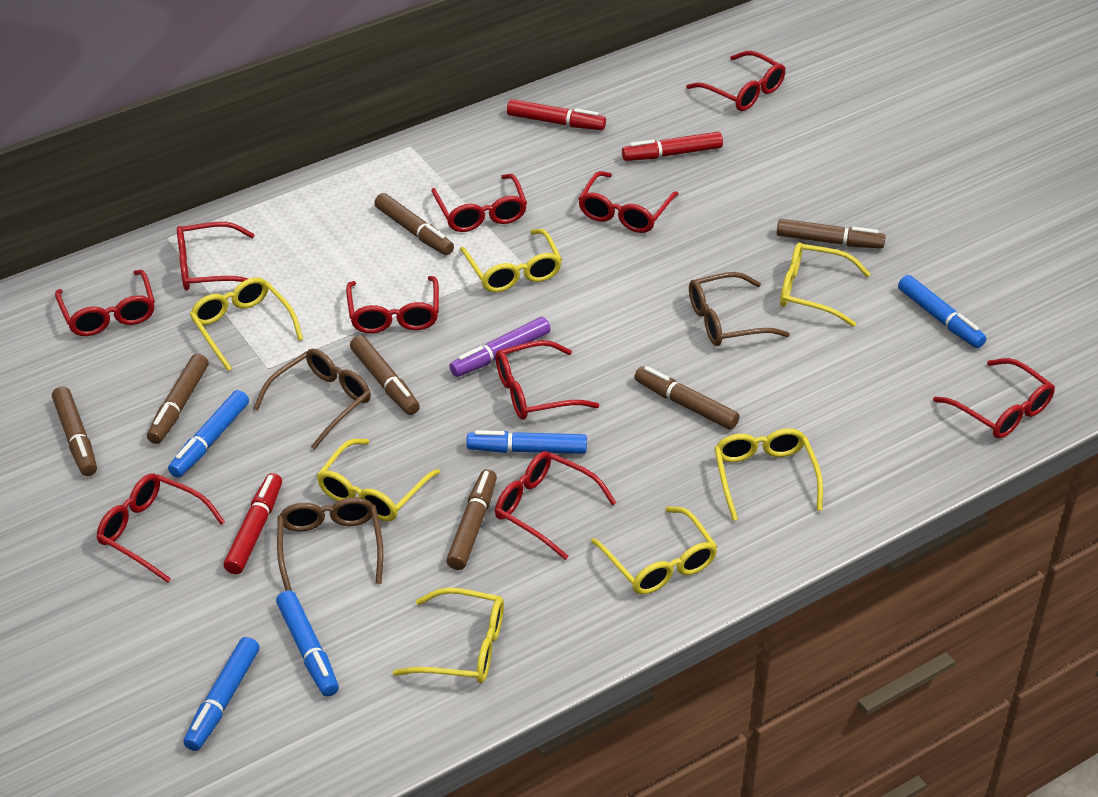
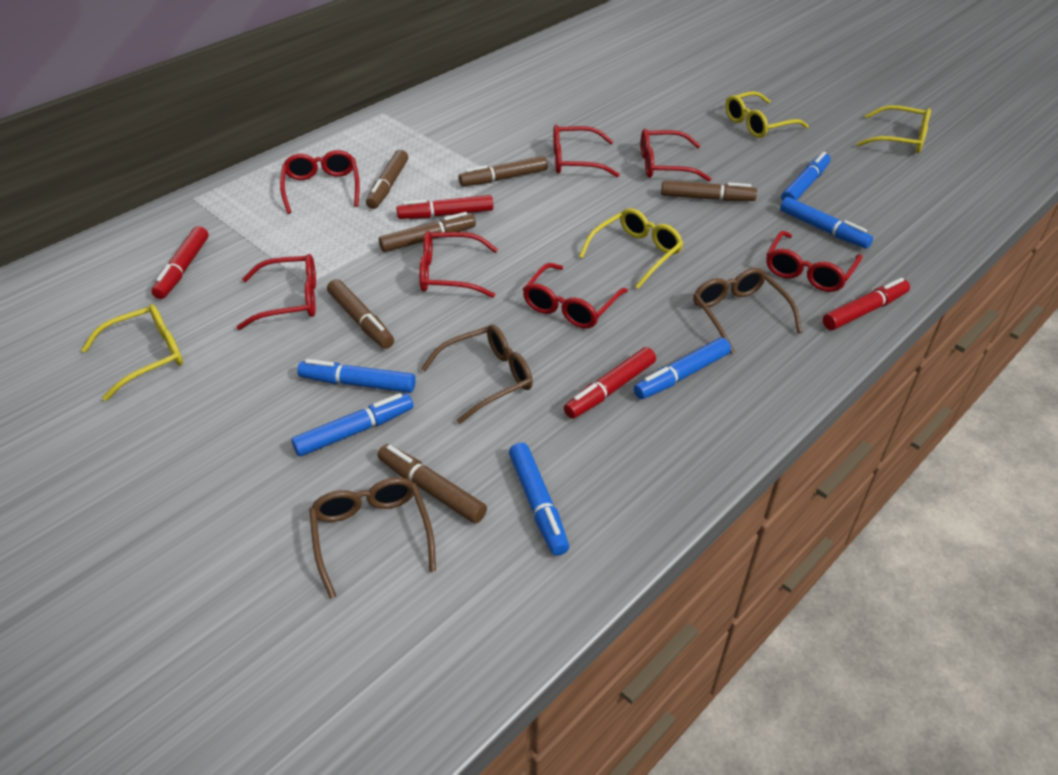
blue marker: 5 -> 6
brown marker: 7 -> 6
purple marker: 1 -> 0
red glasses: 10 -> 7
red marker: 3 -> 4
yellow glasses: 7 -> 4

